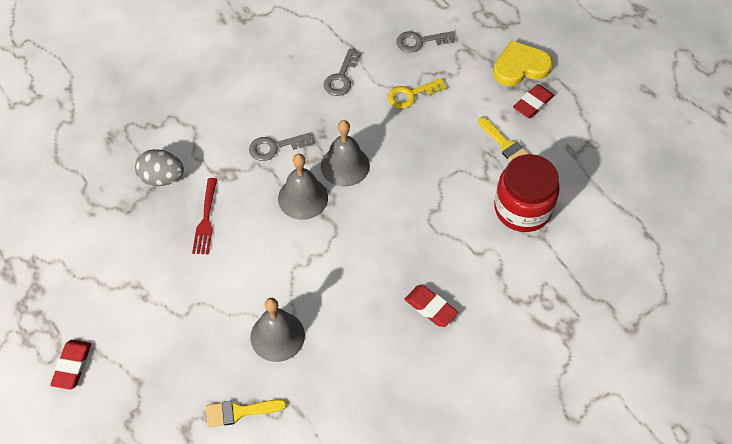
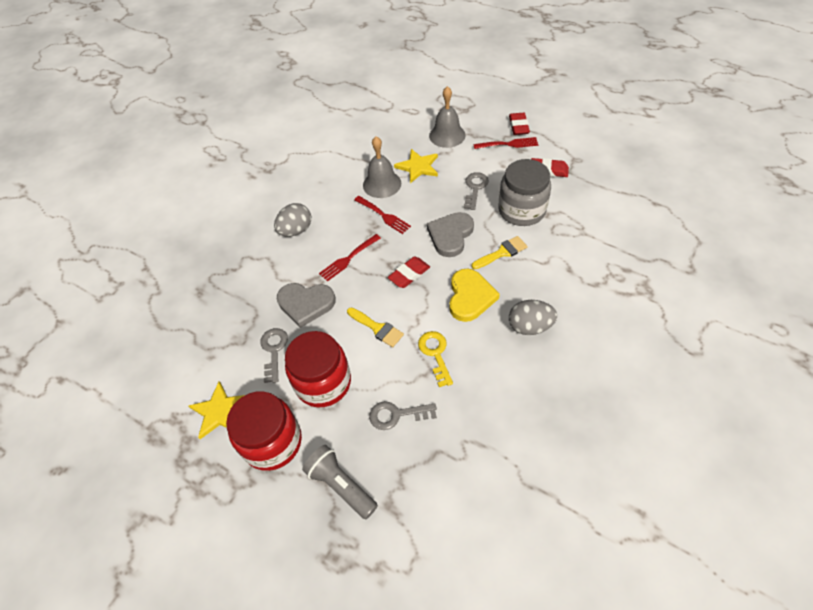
grey bell: 3 -> 2
grey egg: 1 -> 2
grey flashlight: 0 -> 1
grey heart: 0 -> 2
grey jar: 0 -> 1
red fork: 1 -> 3
red jar: 1 -> 2
yellow star: 0 -> 2

